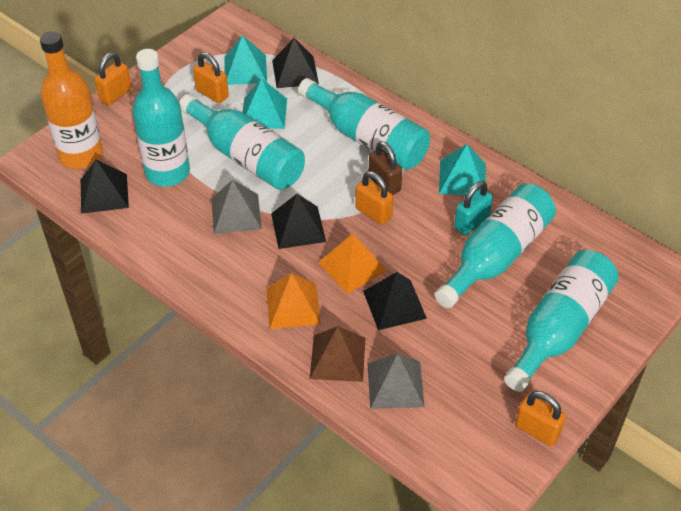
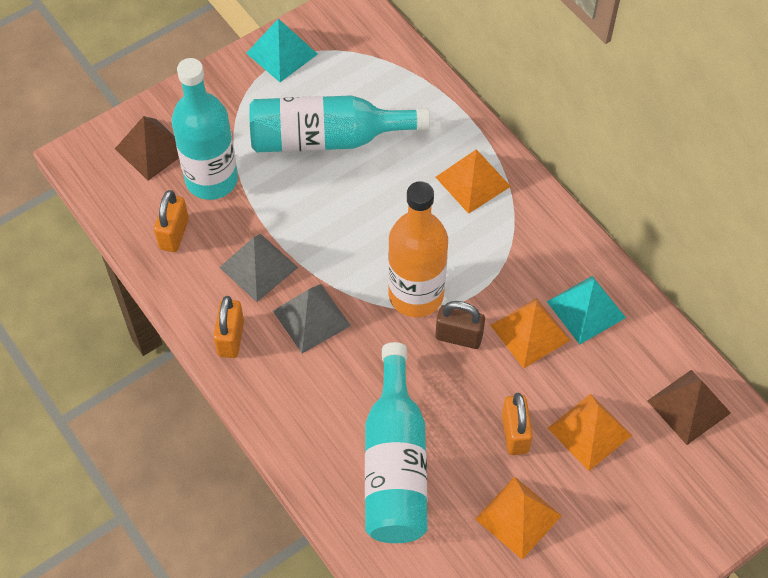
black pyramid: 4 -> 0
brown pyramid: 1 -> 2
orange padlock: 4 -> 3
orange pyramid: 2 -> 4
turquoise bottle: 5 -> 3
turquoise padlock: 1 -> 0
turquoise pyramid: 3 -> 2

